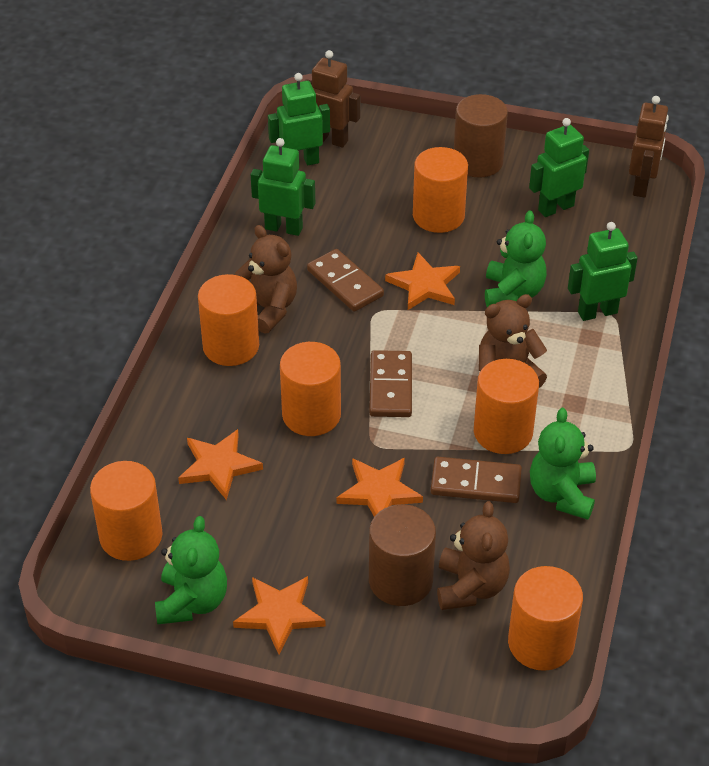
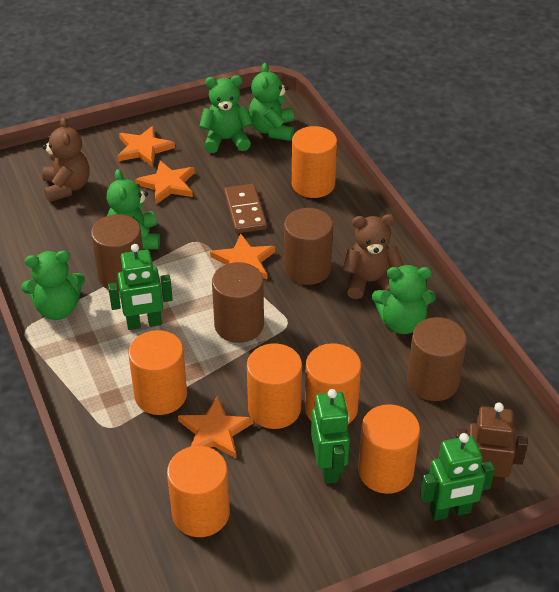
brown cylinder: 2 -> 4
brown domino: 3 -> 1
brown robot: 2 -> 1
brown teddy bear: 3 -> 2
green robot: 4 -> 3
green teddy bear: 3 -> 5

